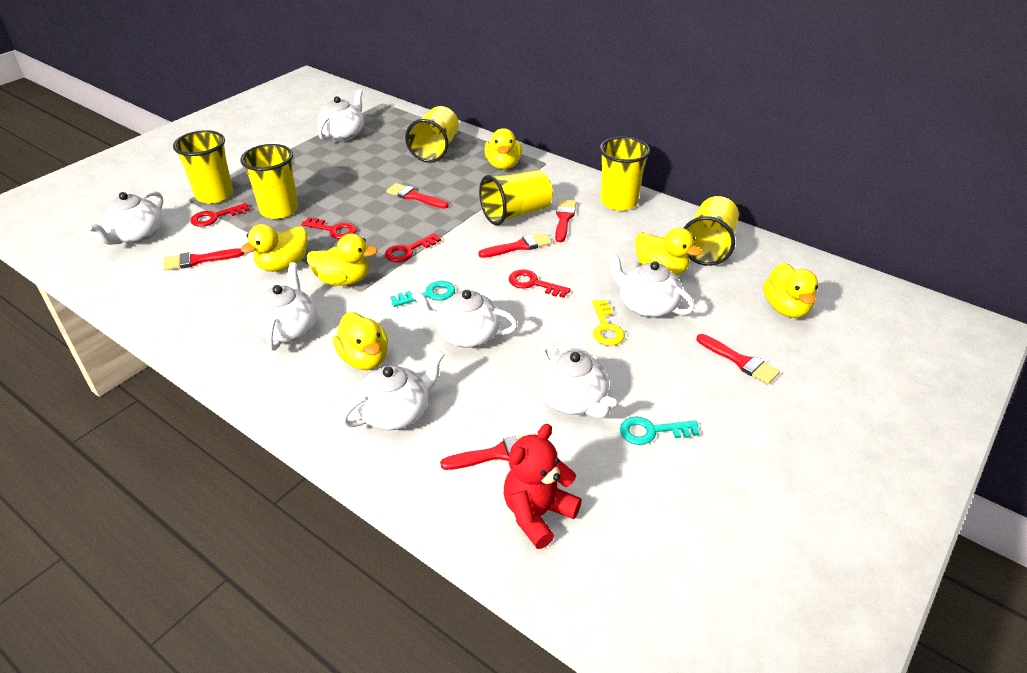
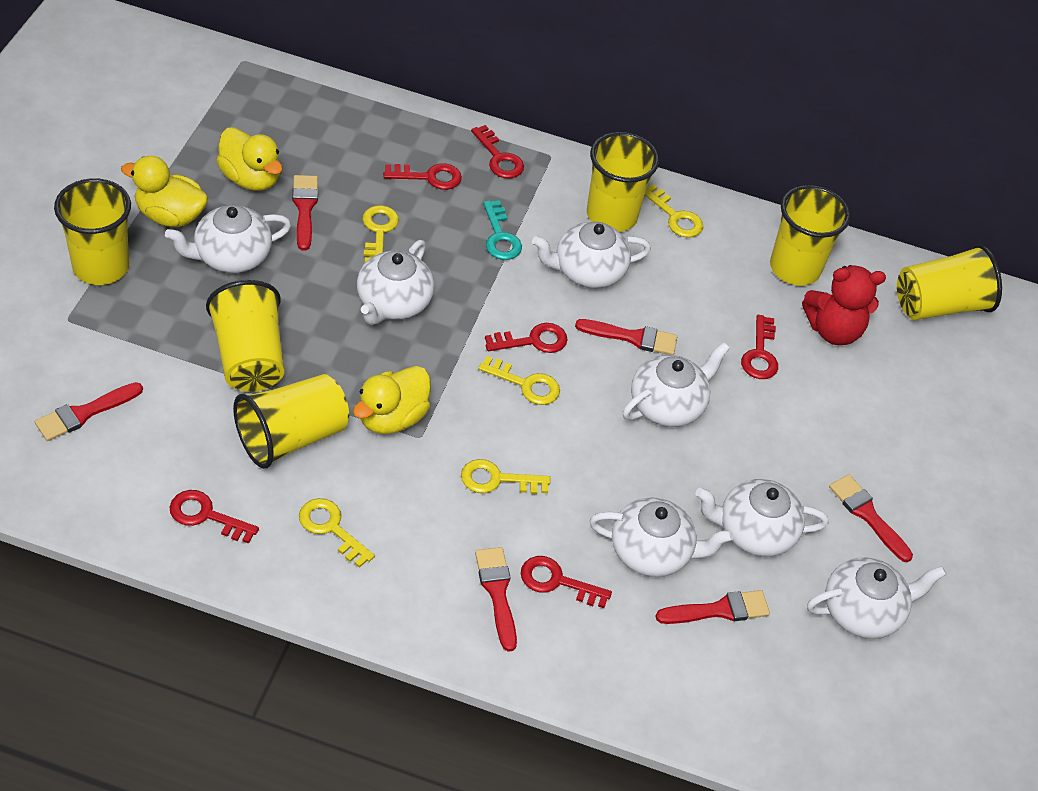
red key: 4 -> 6
turquoise key: 2 -> 1
yellow duck: 6 -> 3
yellow key: 1 -> 5

